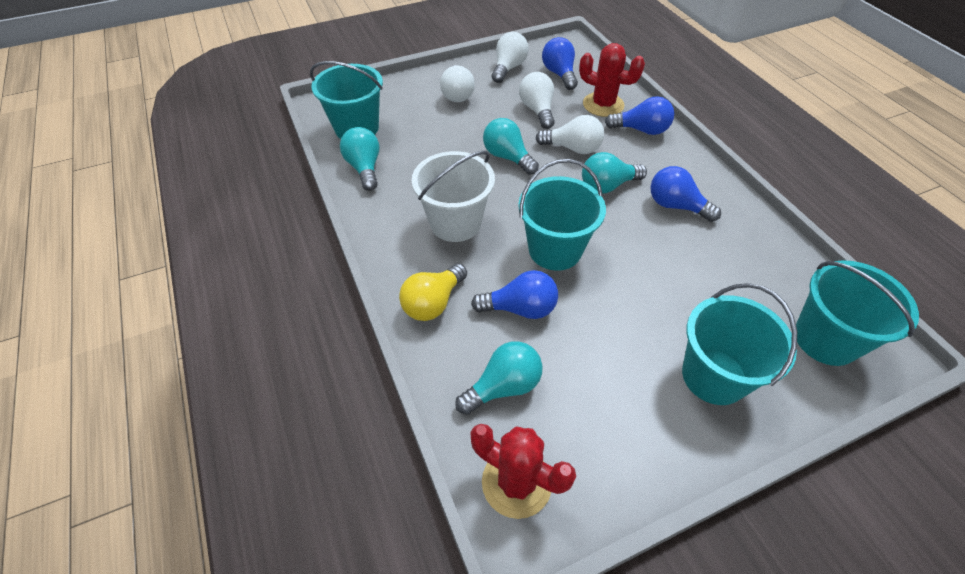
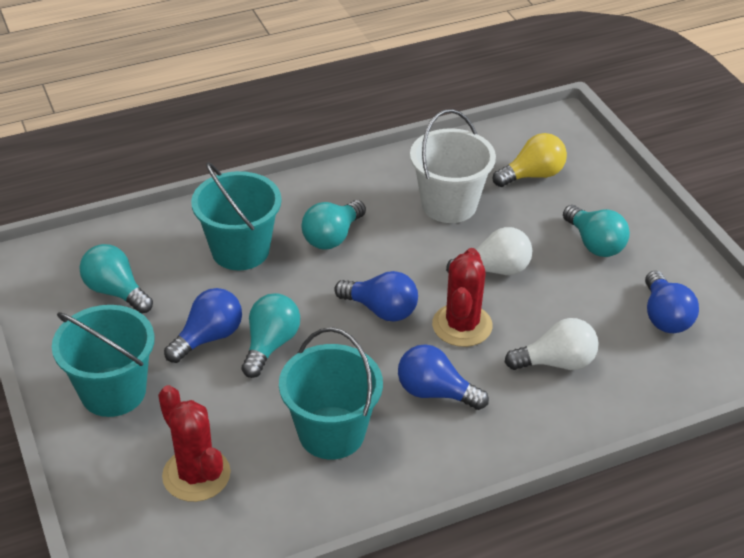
turquoise bucket: 4 -> 3
white light bulb: 4 -> 2

